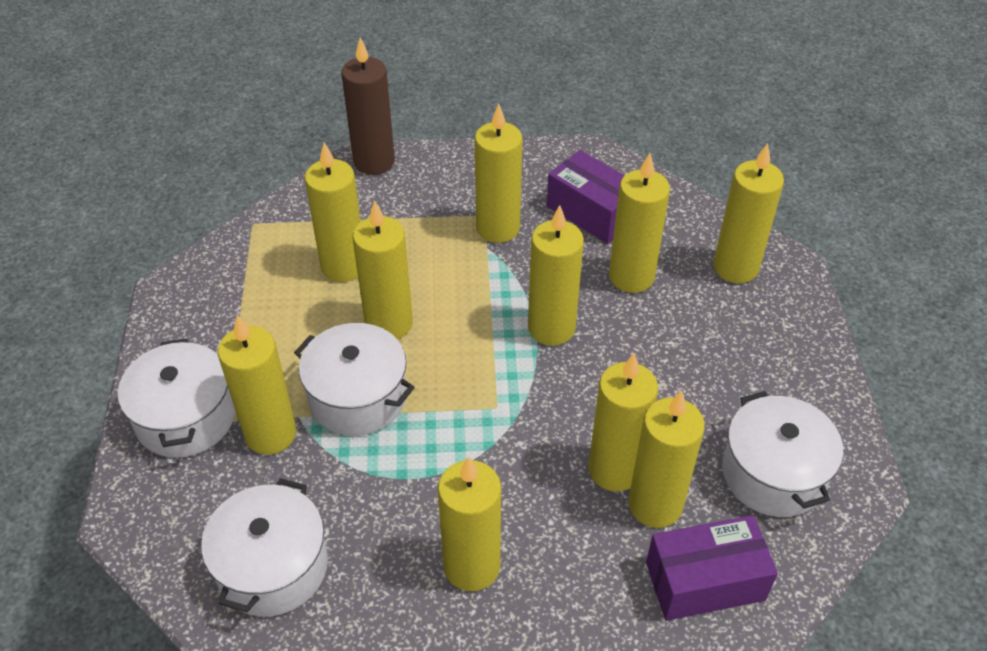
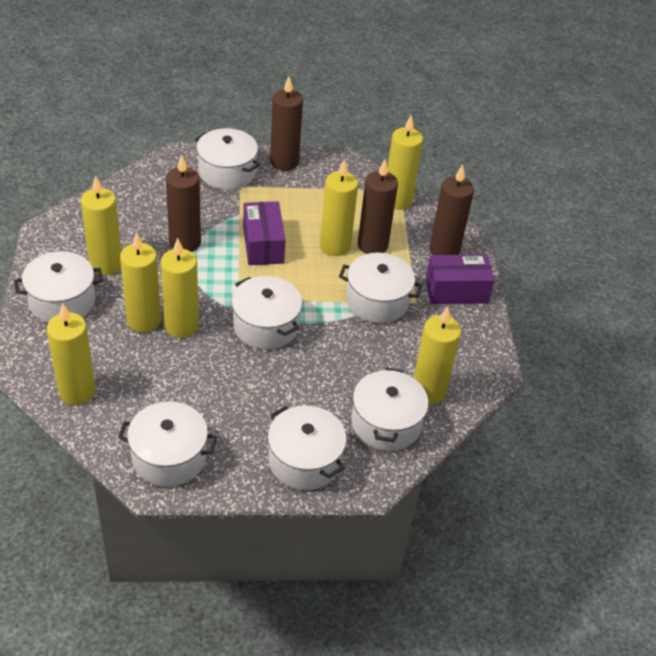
brown candle: 1 -> 4
white pot: 4 -> 7
yellow candle: 10 -> 7

